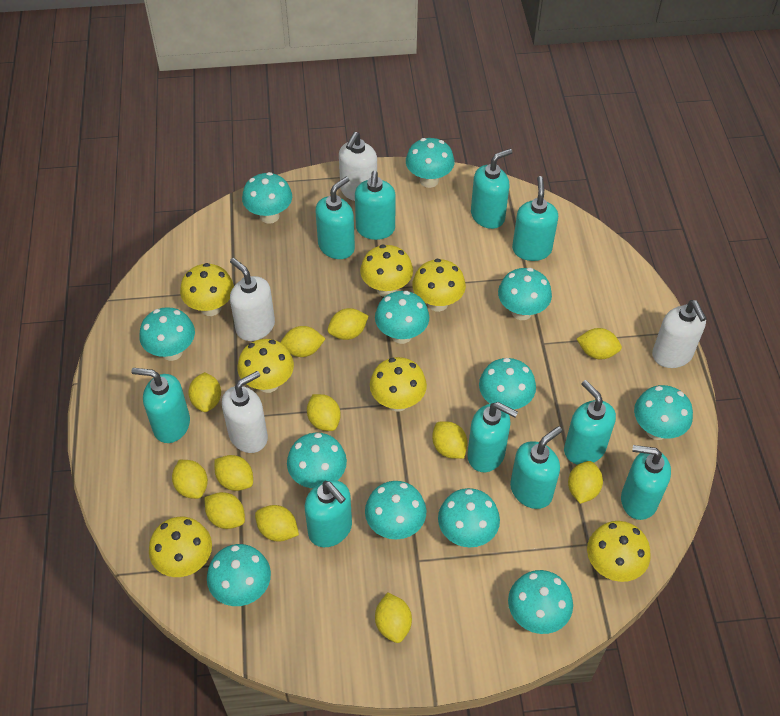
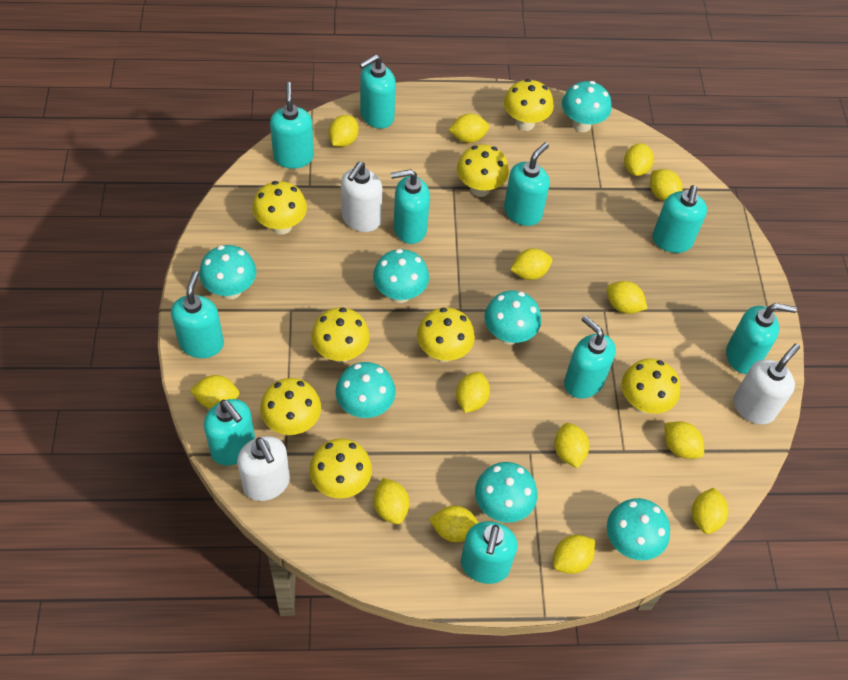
turquoise mushroom: 12 -> 7
white soap dispenser: 4 -> 3
yellow lemon: 12 -> 14
yellow mushroom: 7 -> 8

